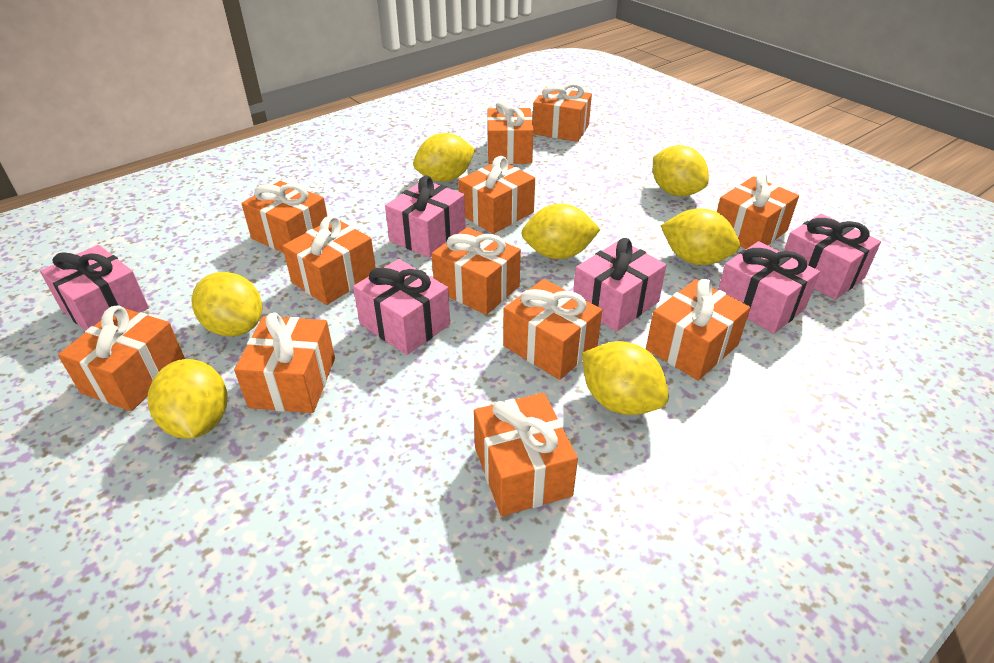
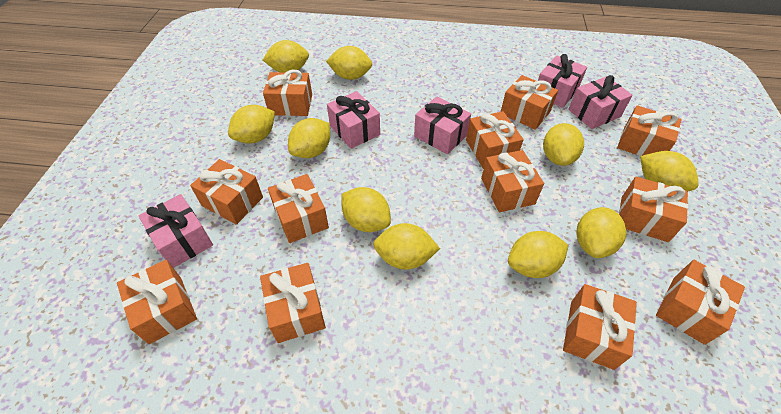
pink gift: 6 -> 5
yellow lemon: 7 -> 10

